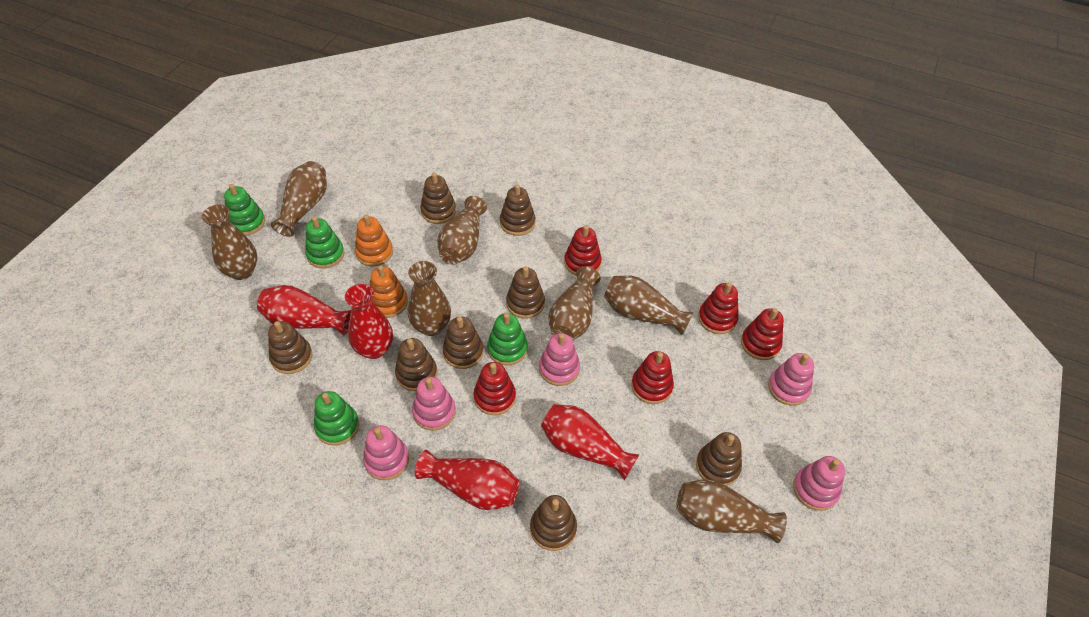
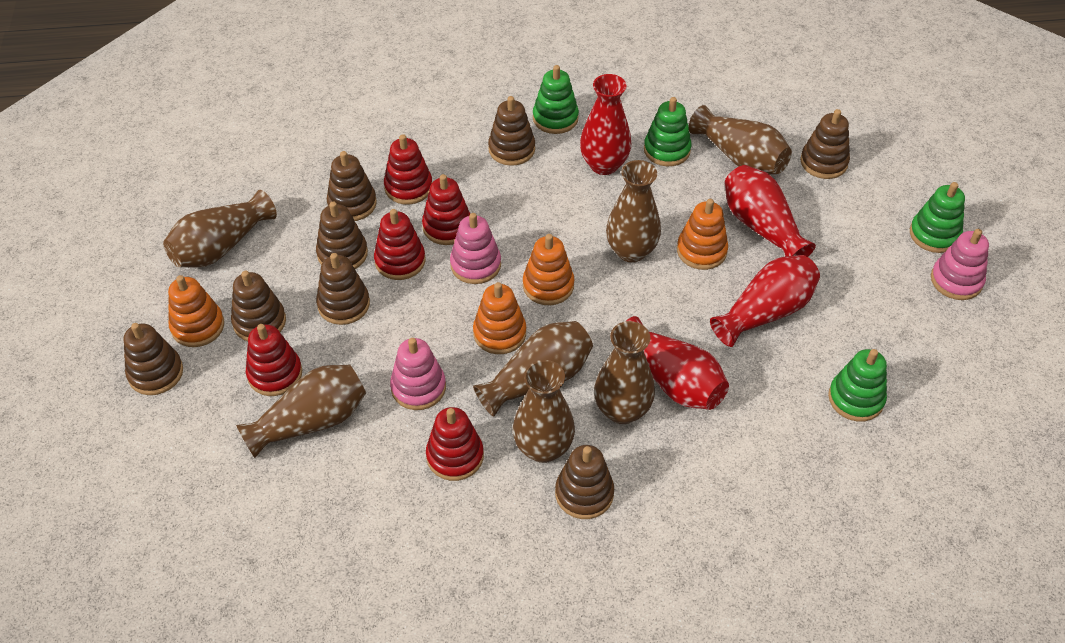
orange stacking toy: 2 -> 4
pink stacking toy: 5 -> 3

